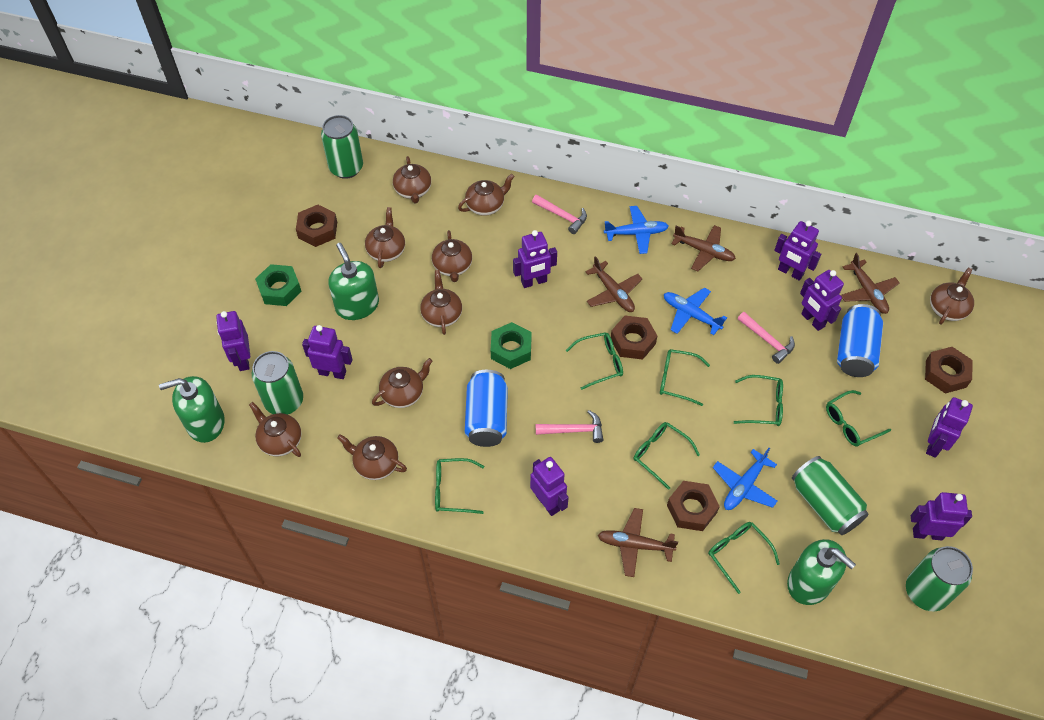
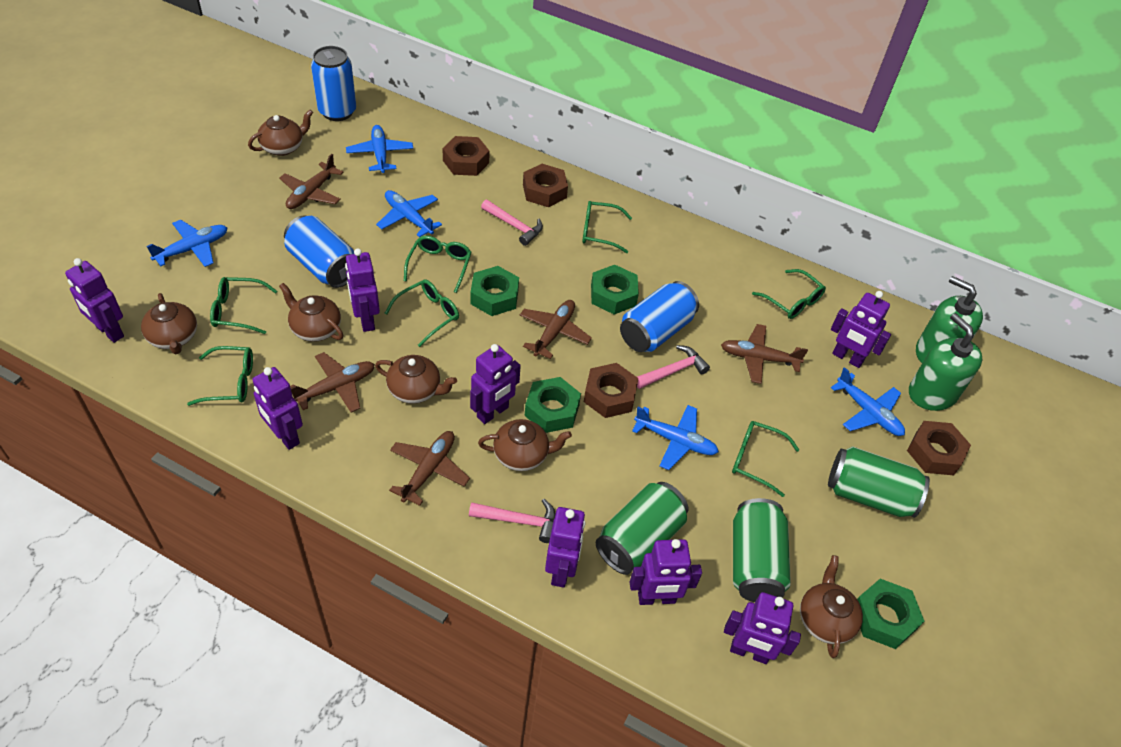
blue can: 2 -> 3
blue plane: 3 -> 5
brown plane: 4 -> 5
brown teapot: 9 -> 6
green can: 4 -> 3
green nut: 2 -> 4
green soap dispenser: 3 -> 2

